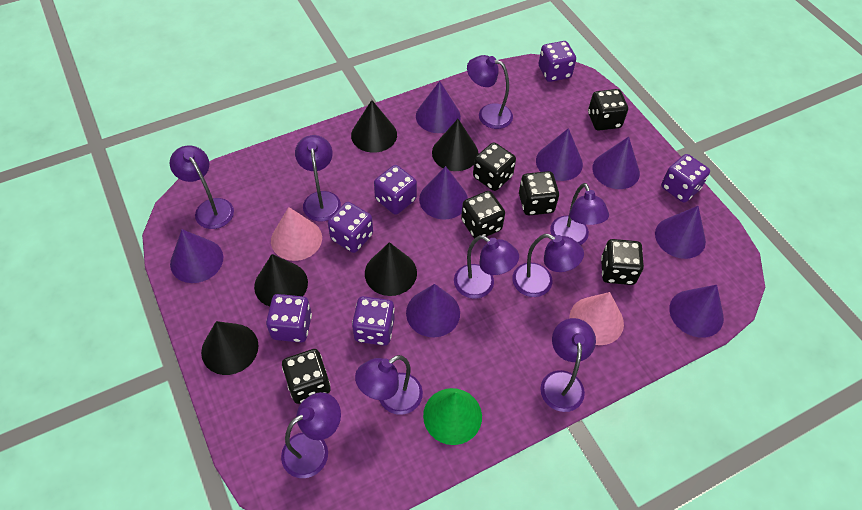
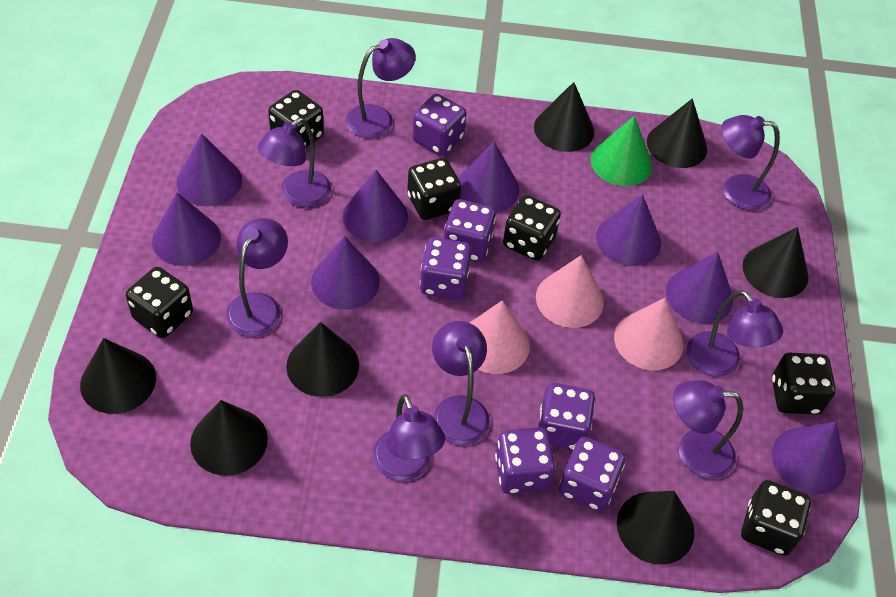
black cone: 5 -> 7
pink cone: 2 -> 3
purple lamp: 9 -> 8

